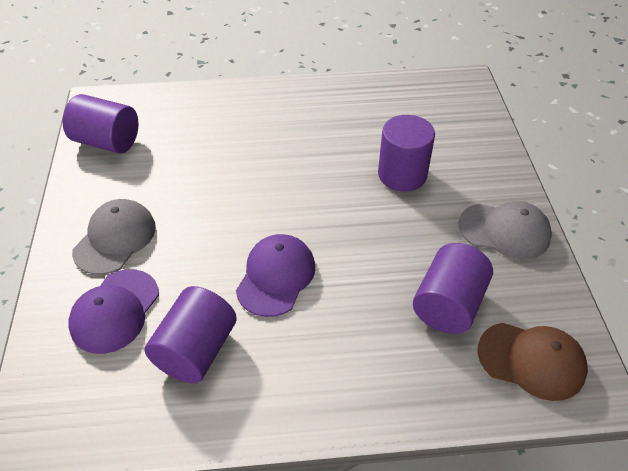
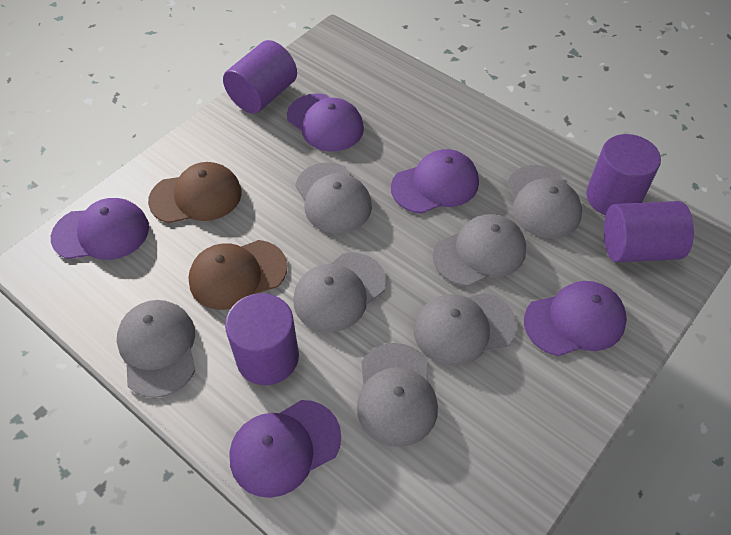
brown cap: 1 -> 2
grey cap: 2 -> 7
purple cap: 2 -> 5

